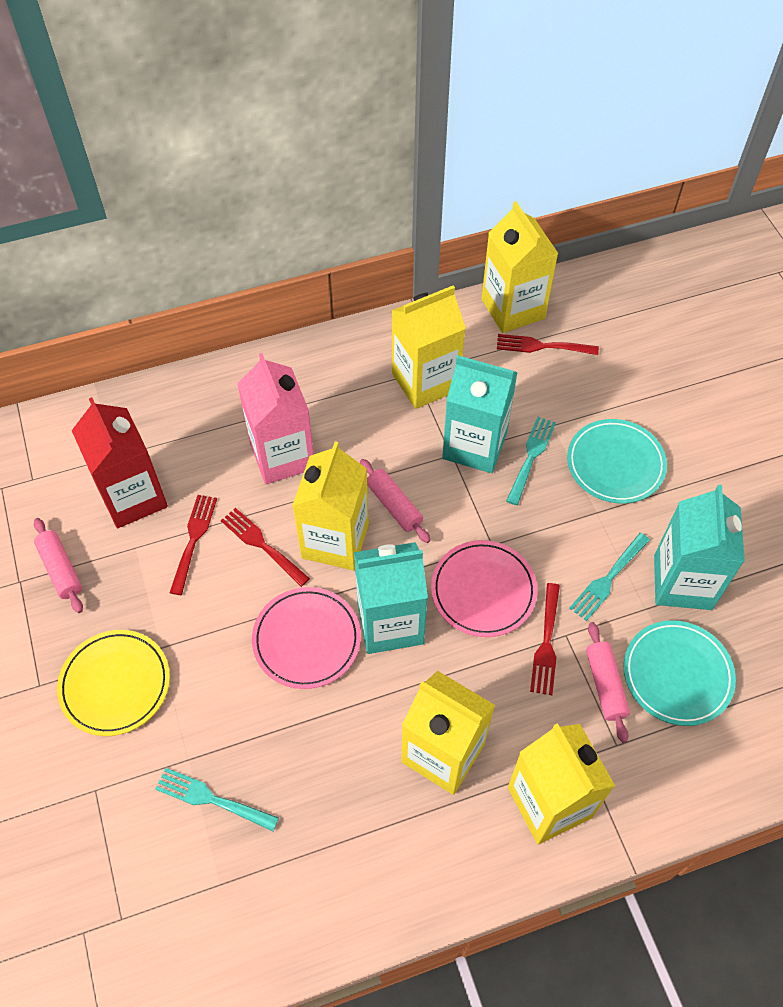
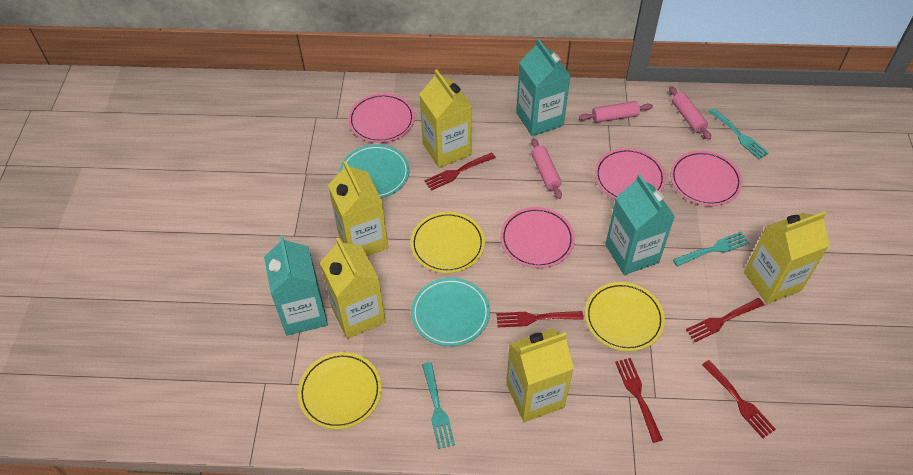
pink carton: 1 -> 0
pink plate: 2 -> 4
red carton: 1 -> 0
red fork: 4 -> 5
yellow plate: 1 -> 3

